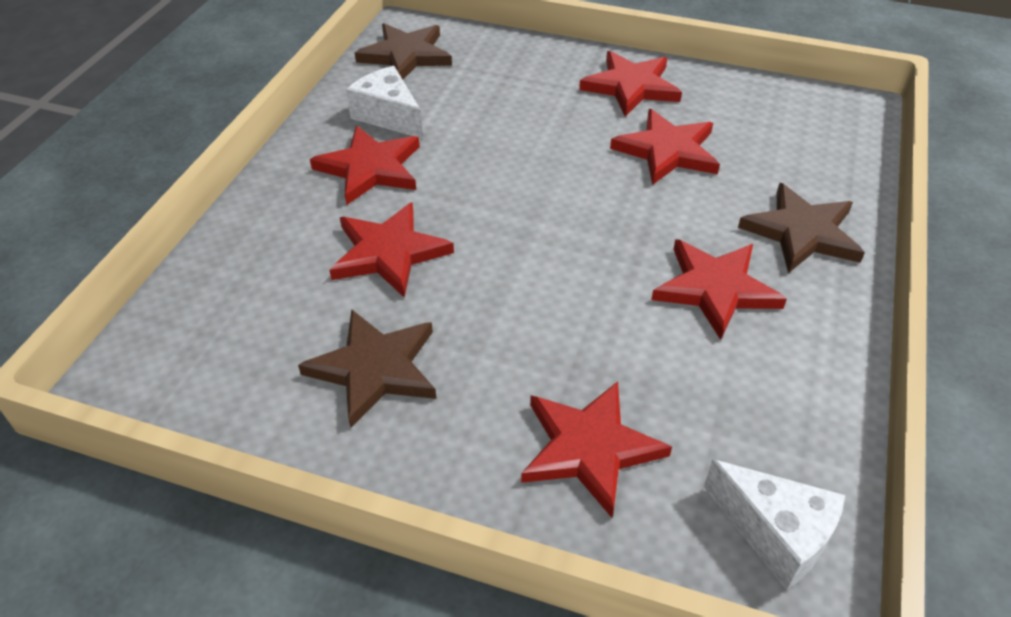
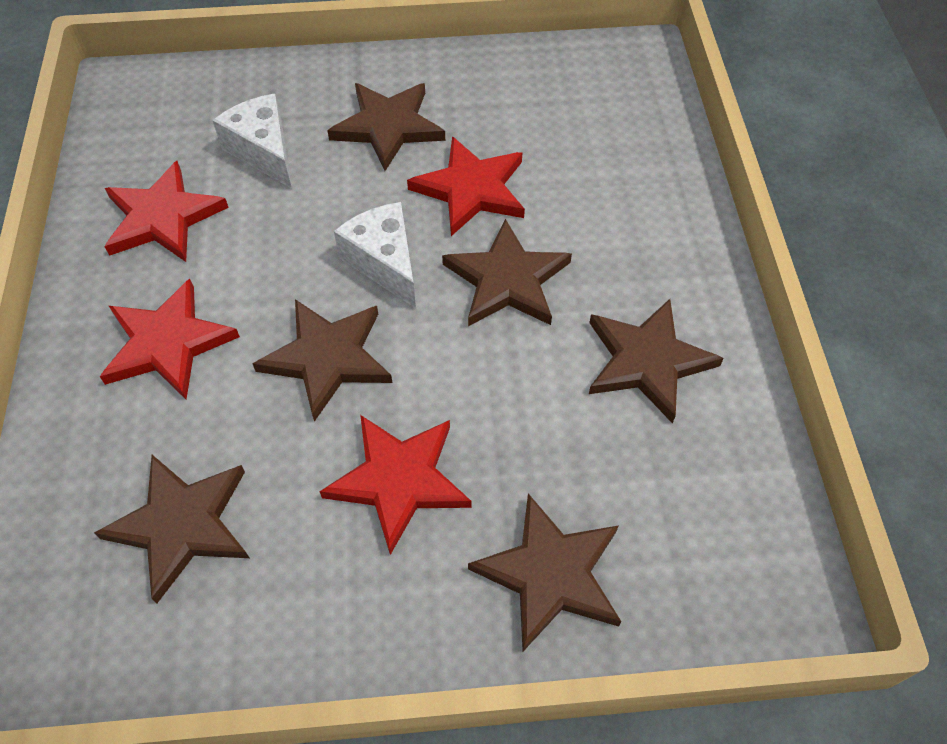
brown star: 3 -> 6
red star: 6 -> 4

